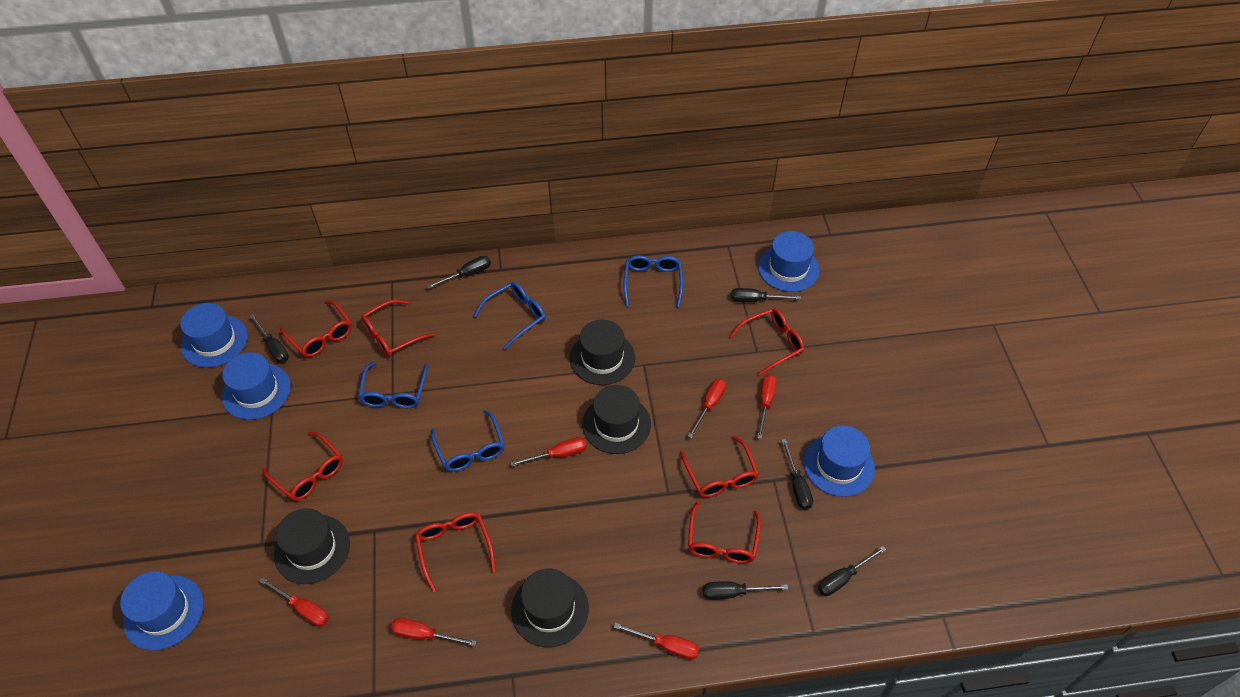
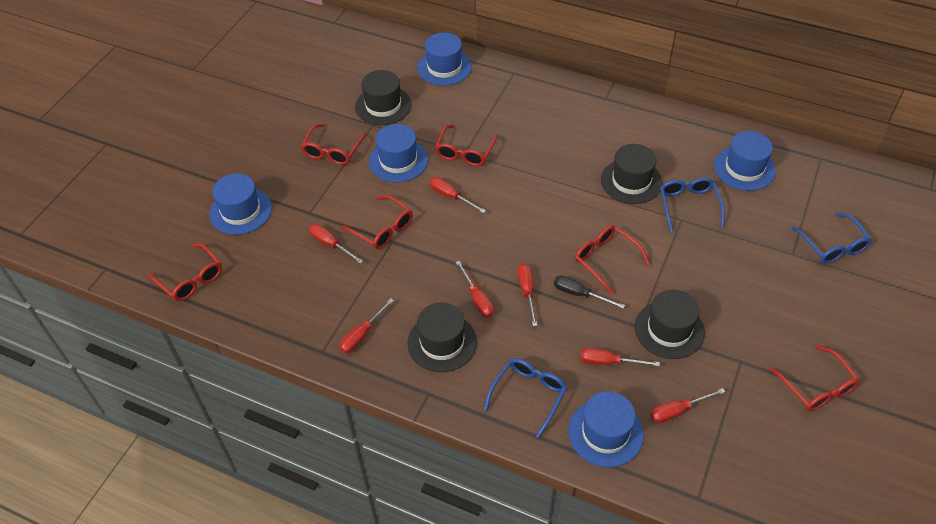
black screwdriver: 6 -> 1
blue glasses: 4 -> 3
red glasses: 7 -> 6
red screwdriver: 6 -> 7

